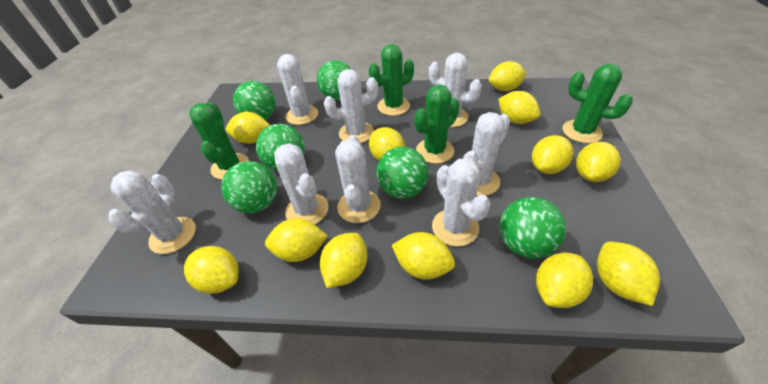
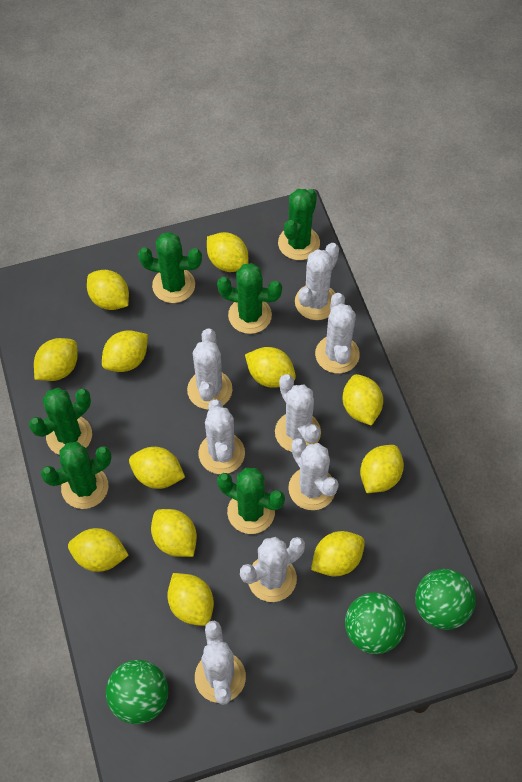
green ball: 6 -> 3
green cactus: 4 -> 6

